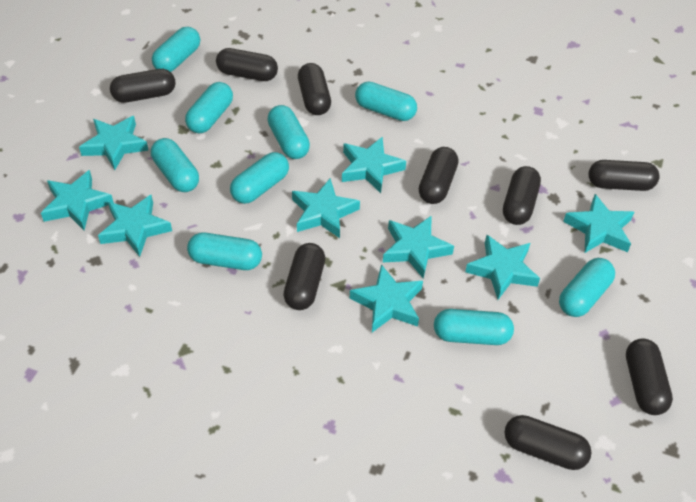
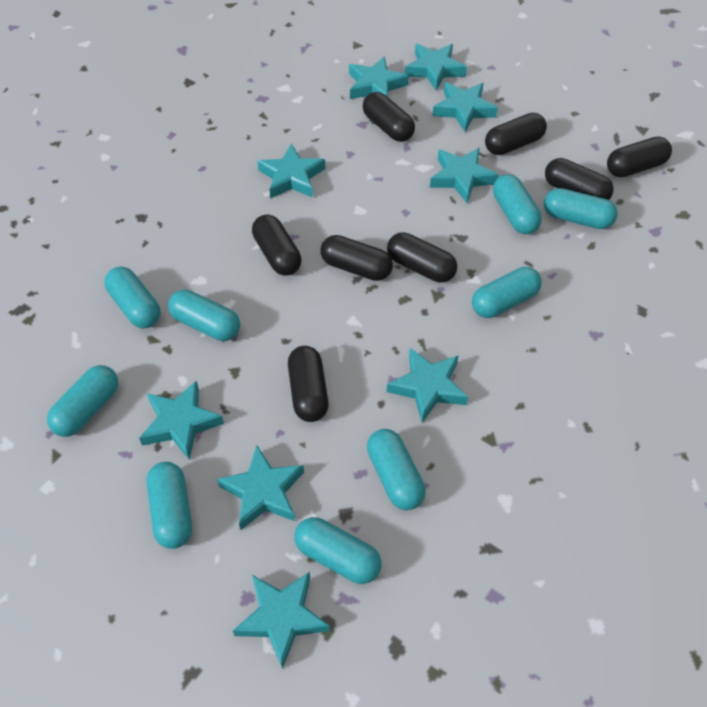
black capsule: 9 -> 8

